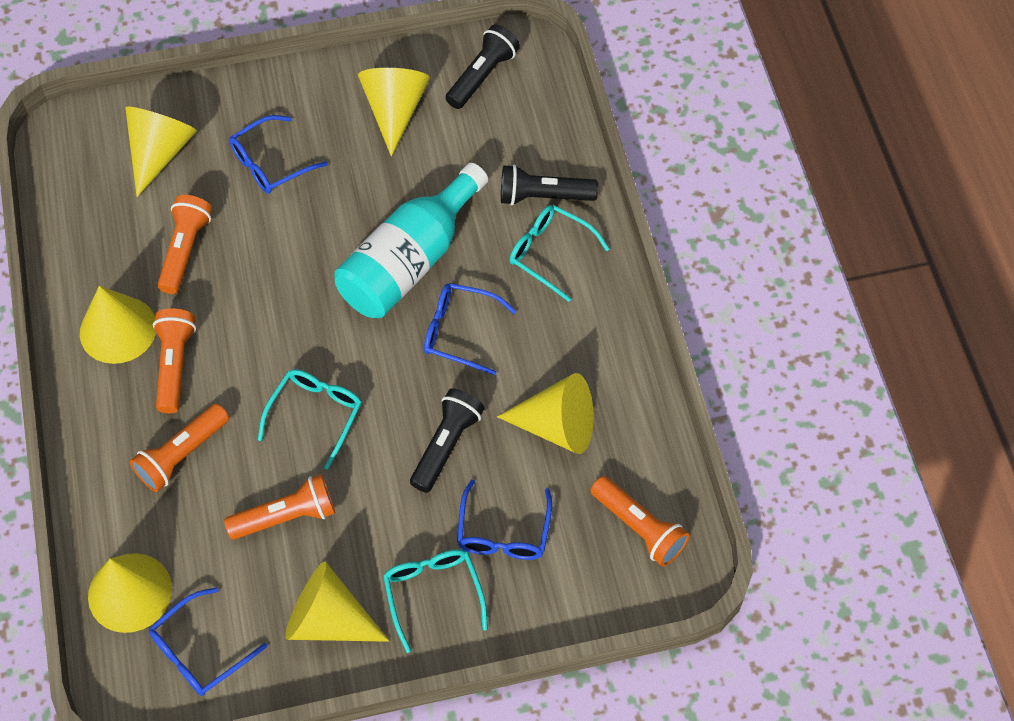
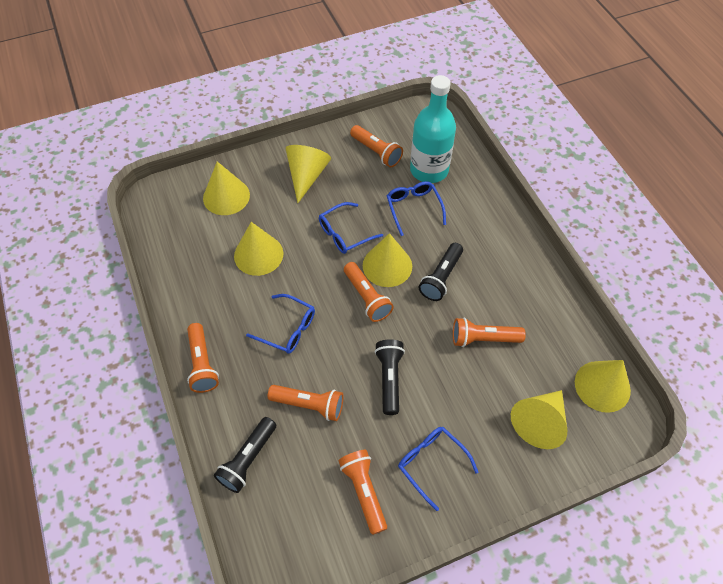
orange flashlight: 5 -> 6
turquoise glasses: 3 -> 0

